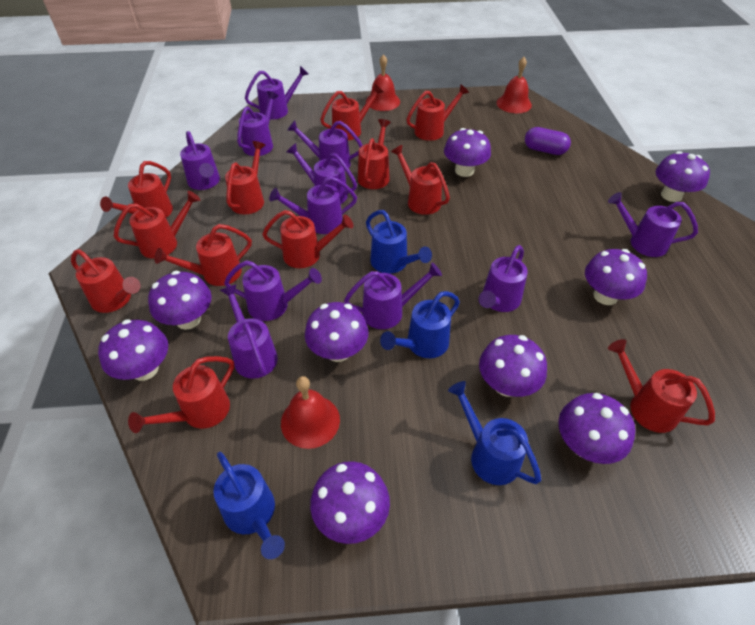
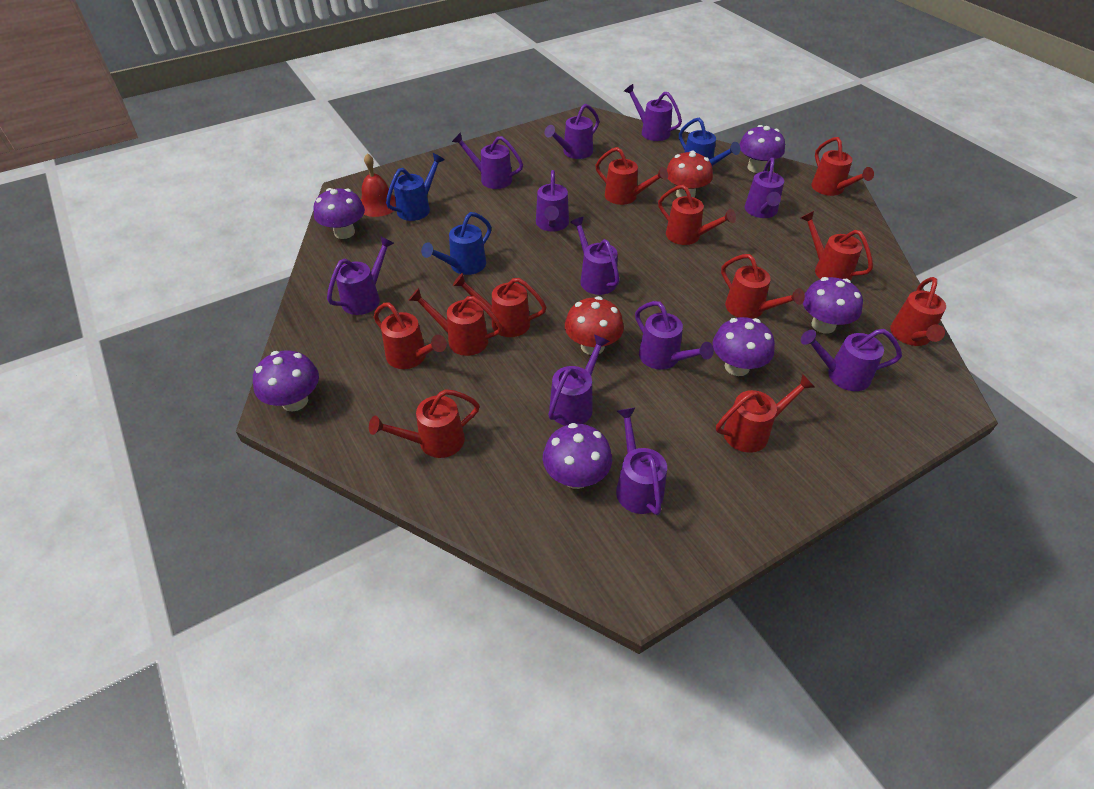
blue watering can: 4 -> 3
purple capsule: 1 -> 0
purple mushroom: 9 -> 6
red bell: 3 -> 1
red mushroom: 0 -> 2
red watering can: 12 -> 11

